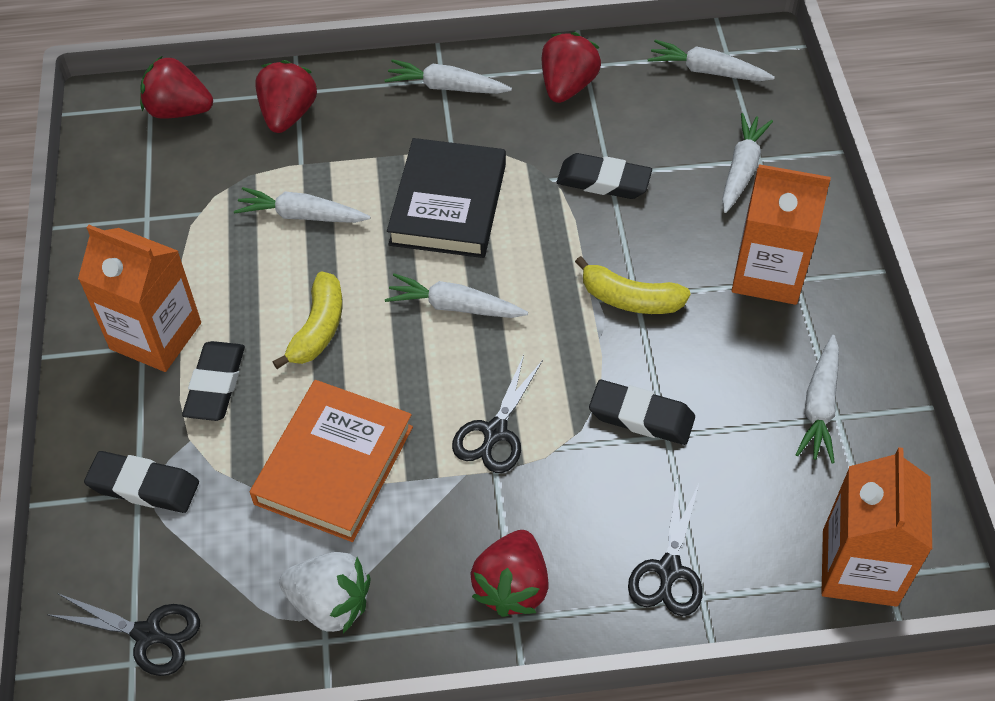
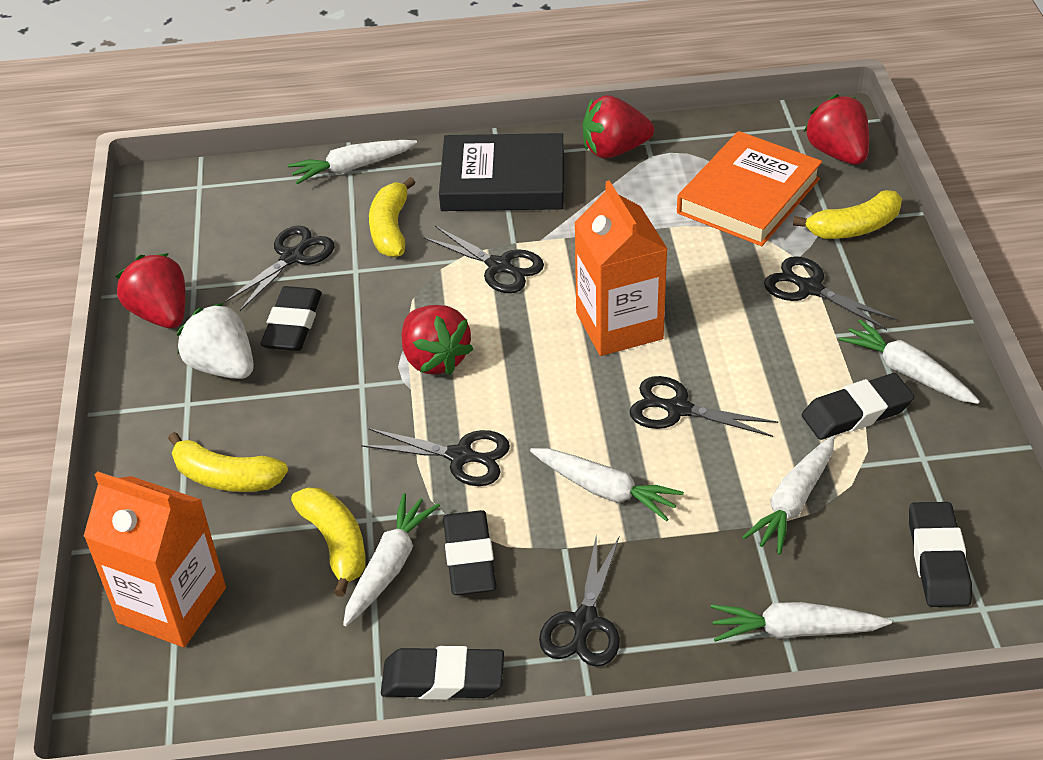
black eraser: 4 -> 5
black scissors: 3 -> 6
orange carton: 3 -> 2
yellow banana: 2 -> 4

